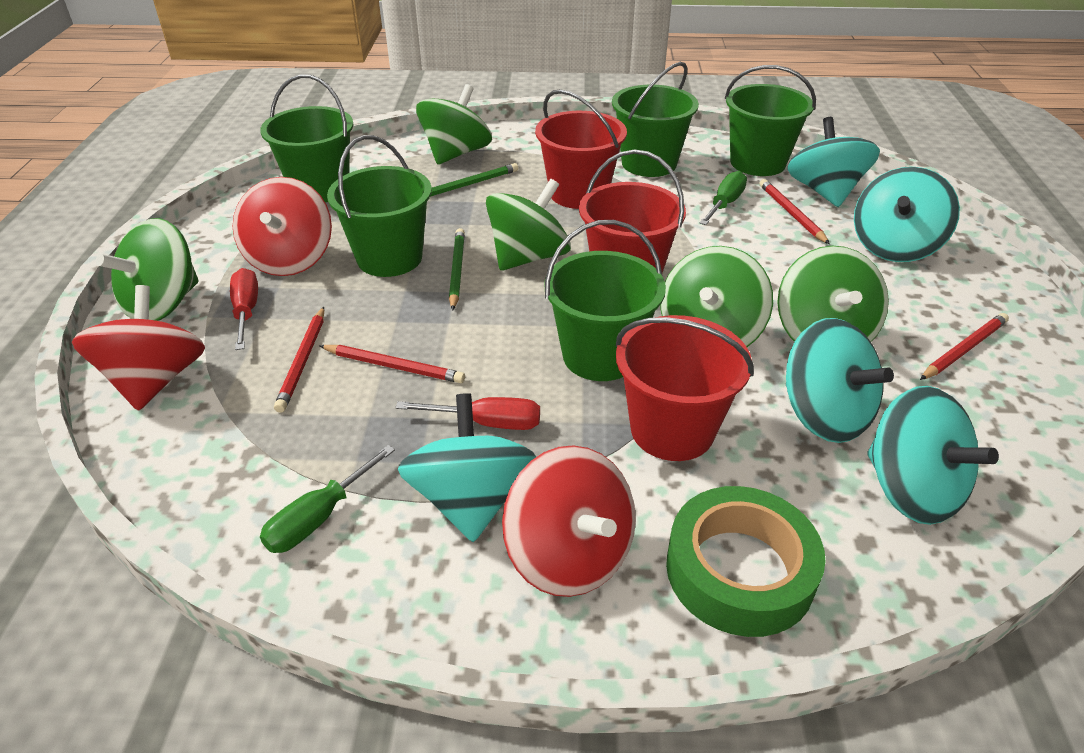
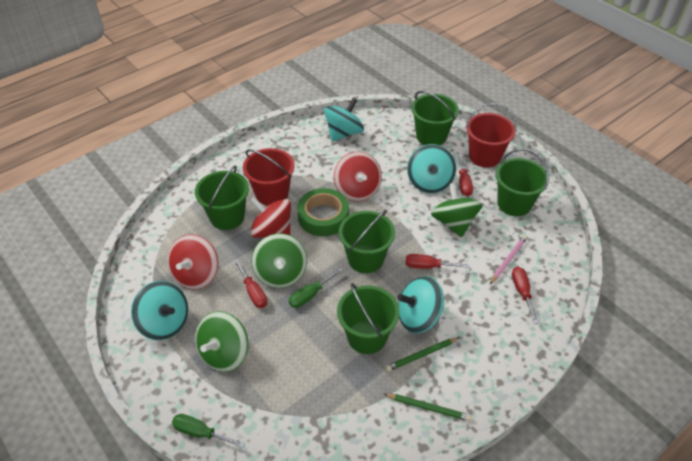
green spinning top: 5 -> 3
pink pencil: 0 -> 1
red bucket: 3 -> 2
red pencil: 4 -> 0
red screwdriver: 2 -> 4
turquoise spinning top: 5 -> 4

